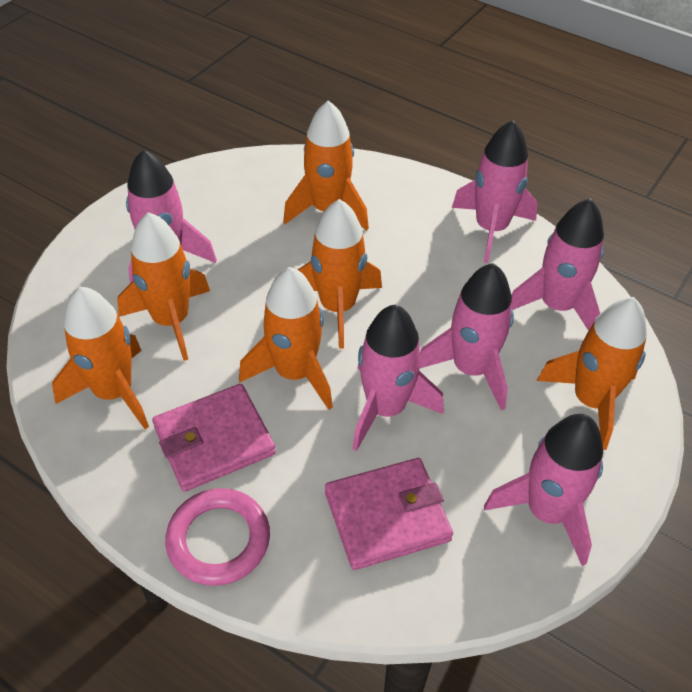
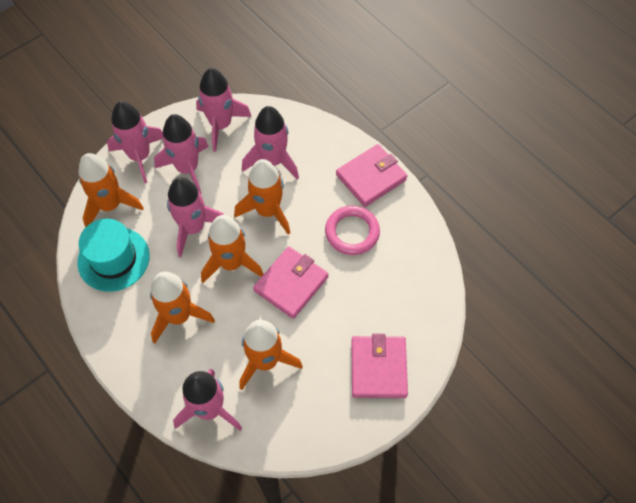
orange rocket: 6 -> 5
pink wallet: 2 -> 3
turquoise hat: 0 -> 1

